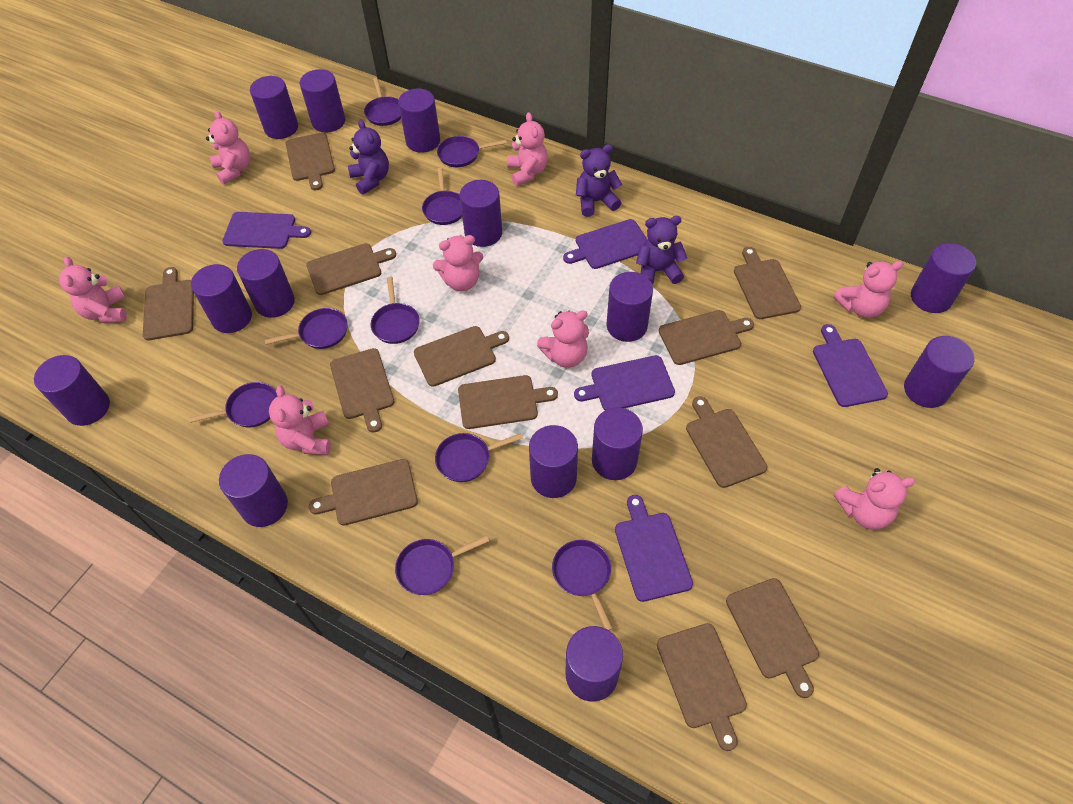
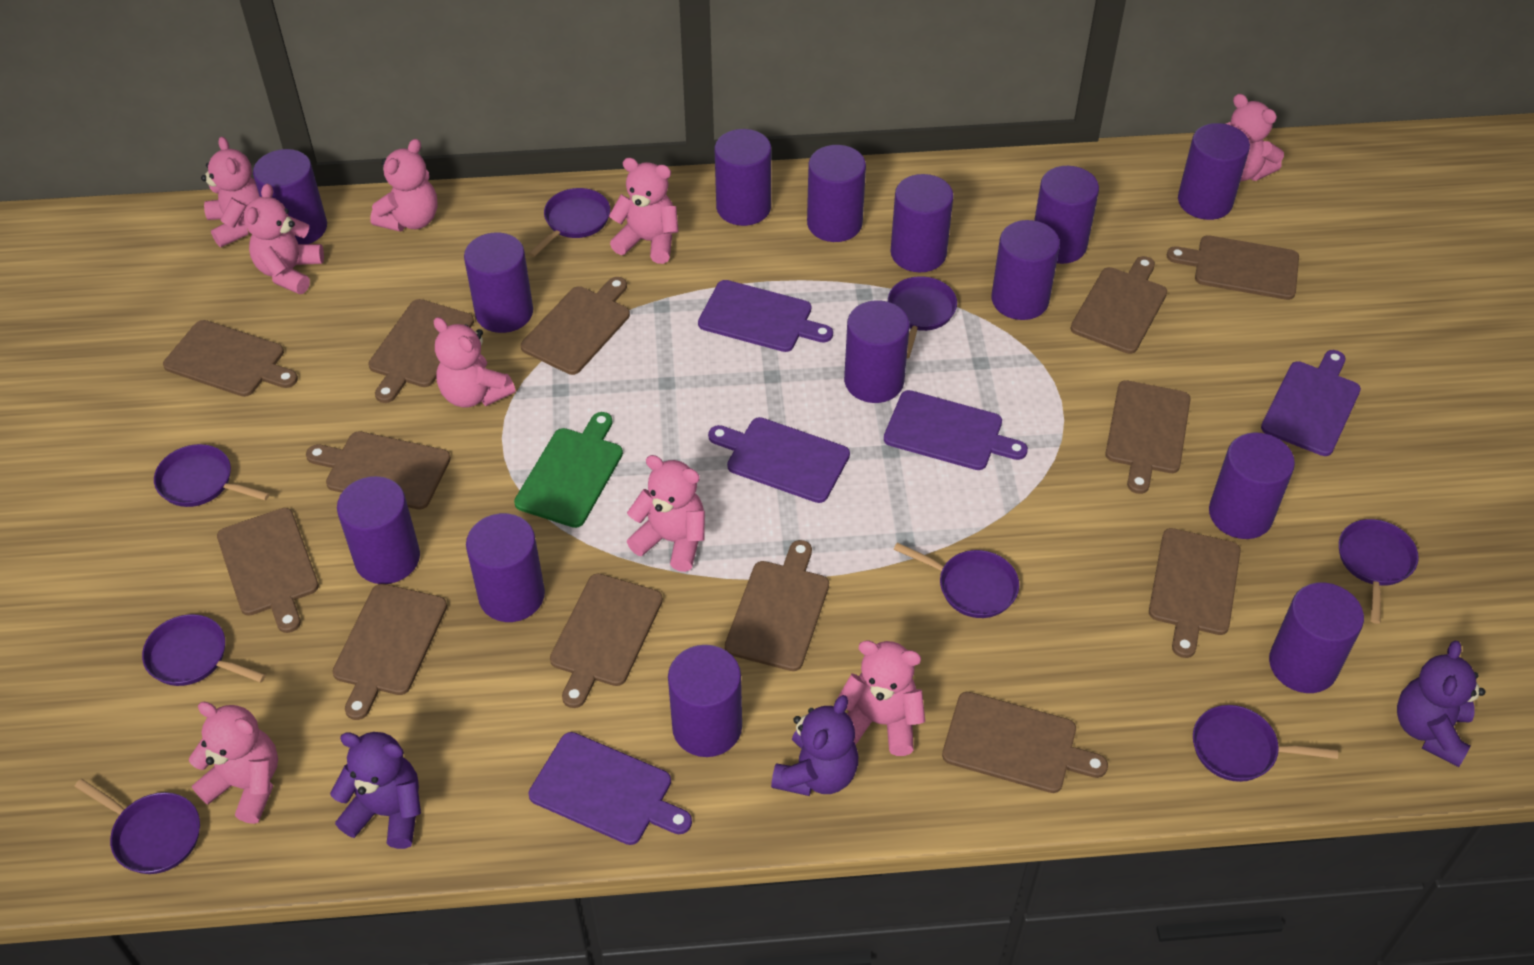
brown cutting board: 12 -> 13
green cutting board: 0 -> 1
pink teddy bear: 8 -> 9
purple pan: 9 -> 8

